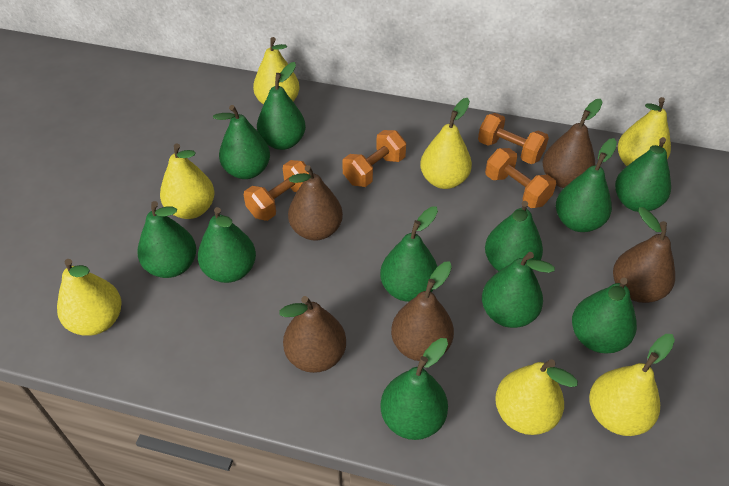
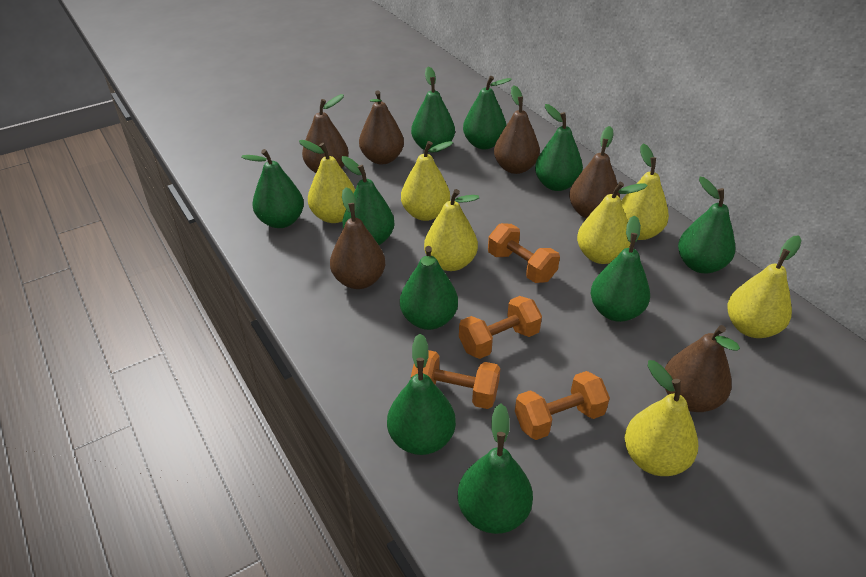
brown pear: 5 -> 6
green pear: 11 -> 10

